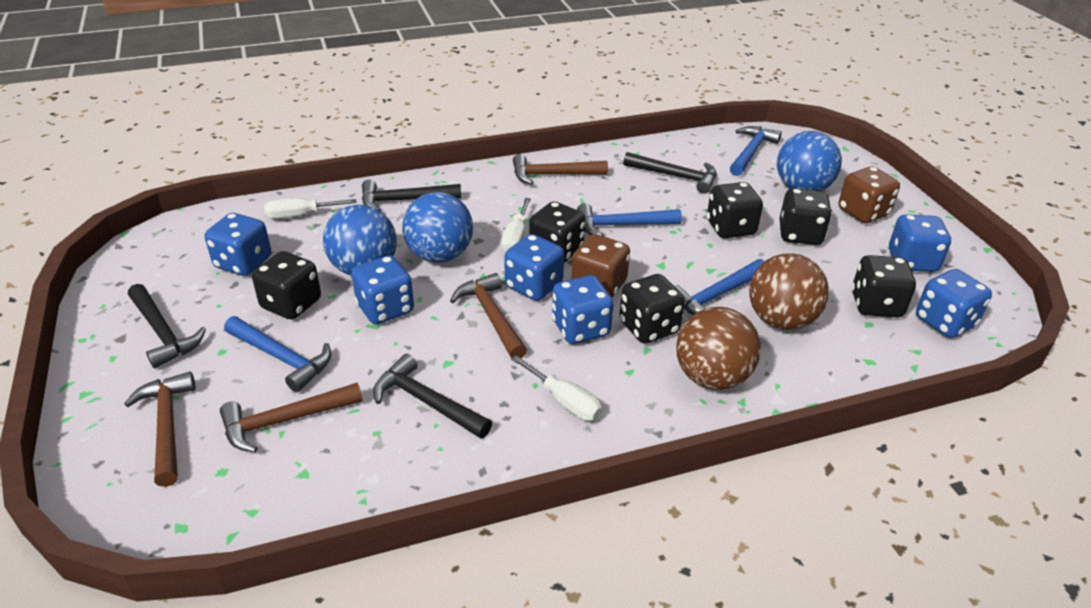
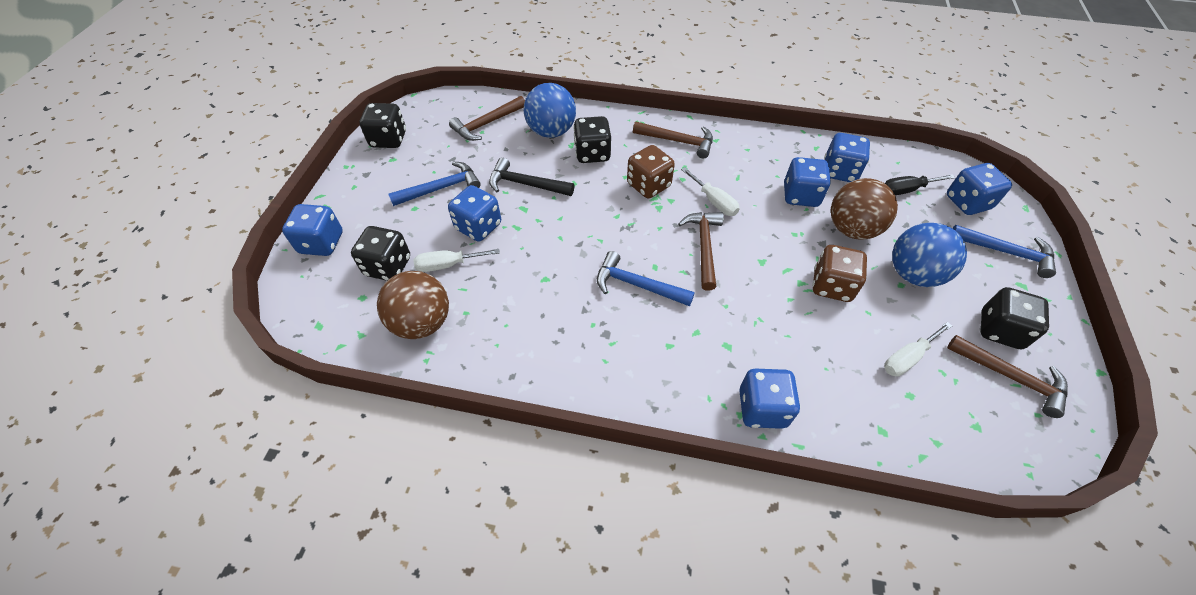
black dice: 6 -> 4
black hammer: 4 -> 1
black screwdriver: 0 -> 1
blue ball: 3 -> 2
blue hammer: 4 -> 3

